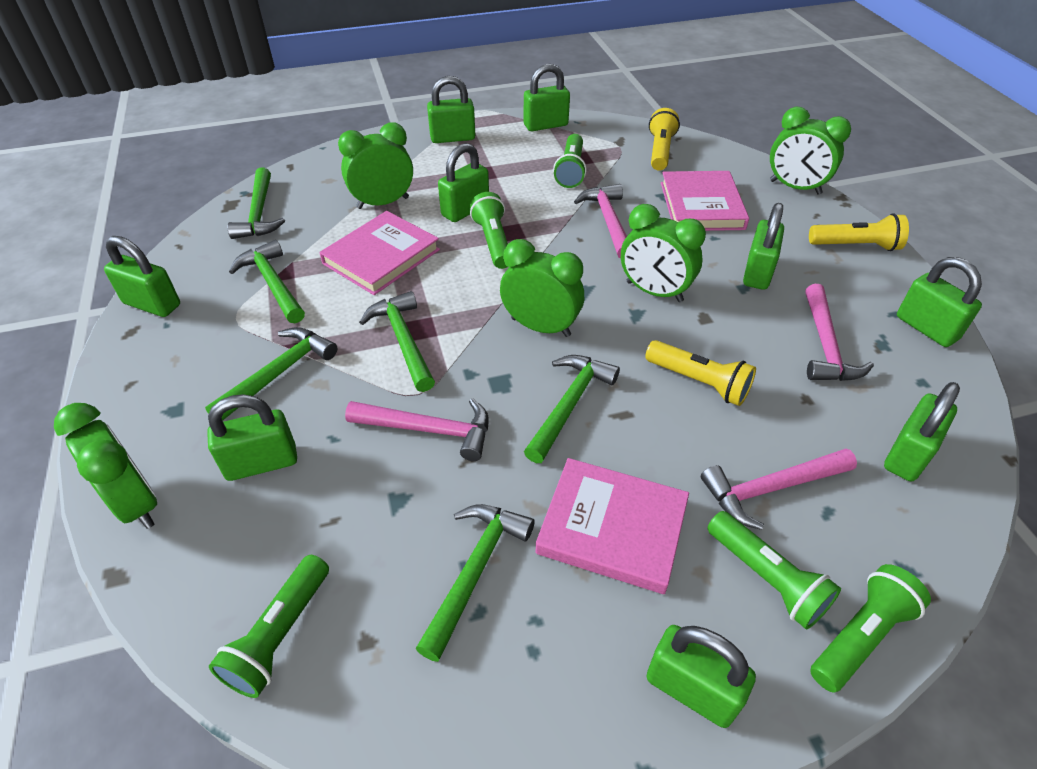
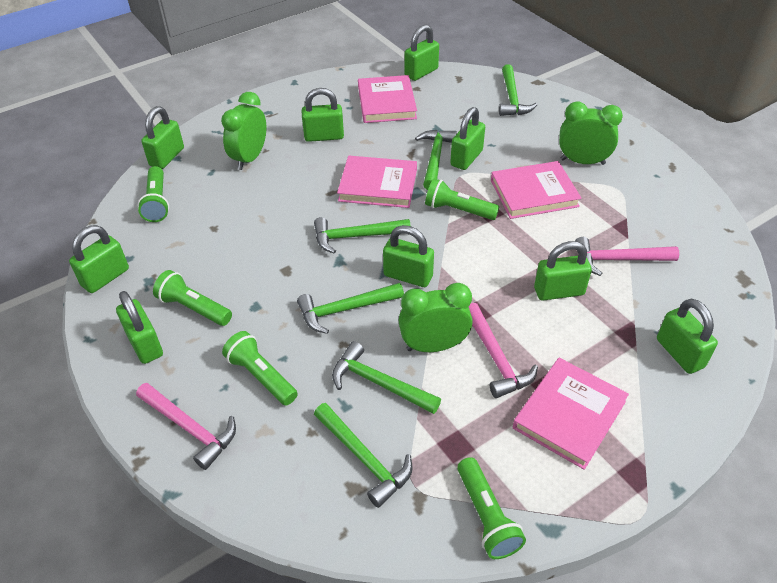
green clock: 5 -> 3
pink book: 3 -> 4
pink hammer: 4 -> 3
yellow flashlight: 3 -> 0

